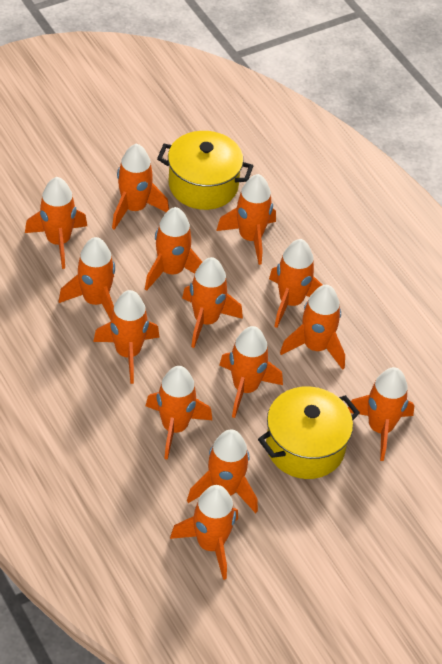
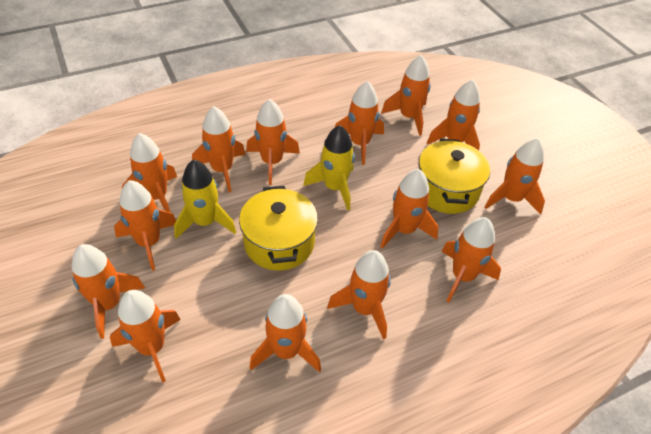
yellow rocket: 0 -> 2

